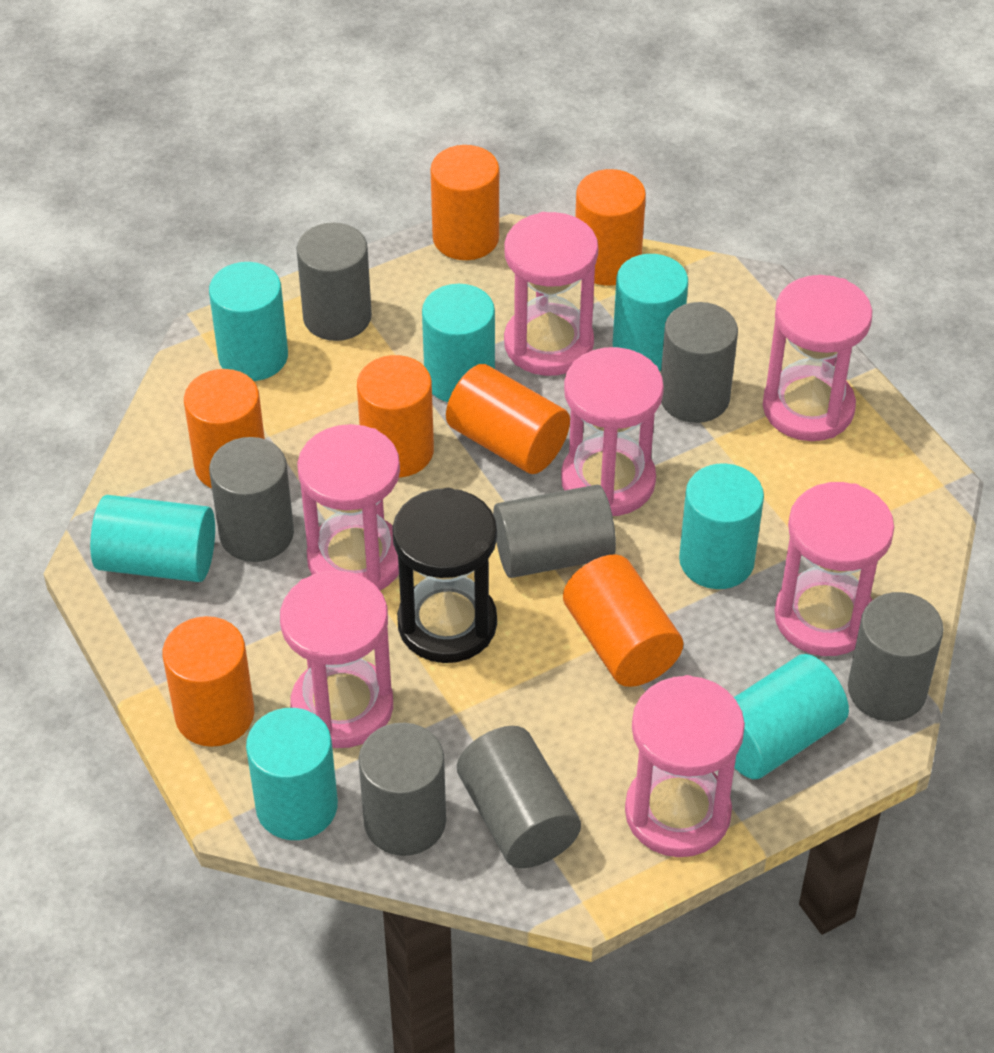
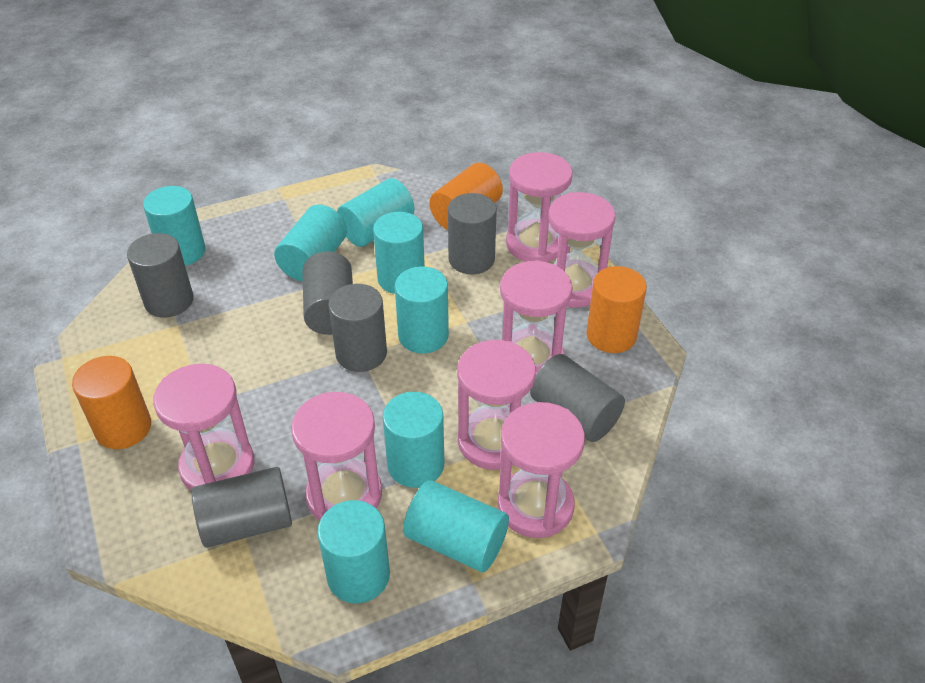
black hourglass: 1 -> 0
grey cylinder: 7 -> 6
orange cylinder: 7 -> 3
turquoise cylinder: 7 -> 8

